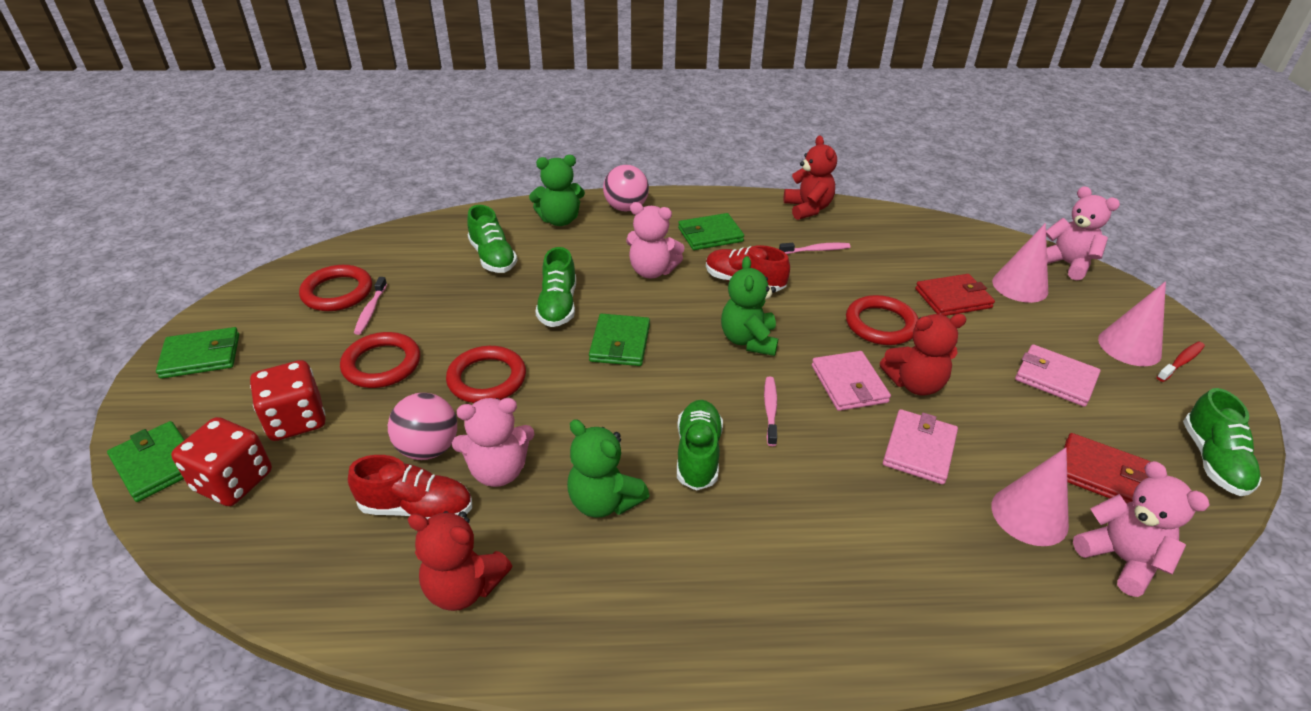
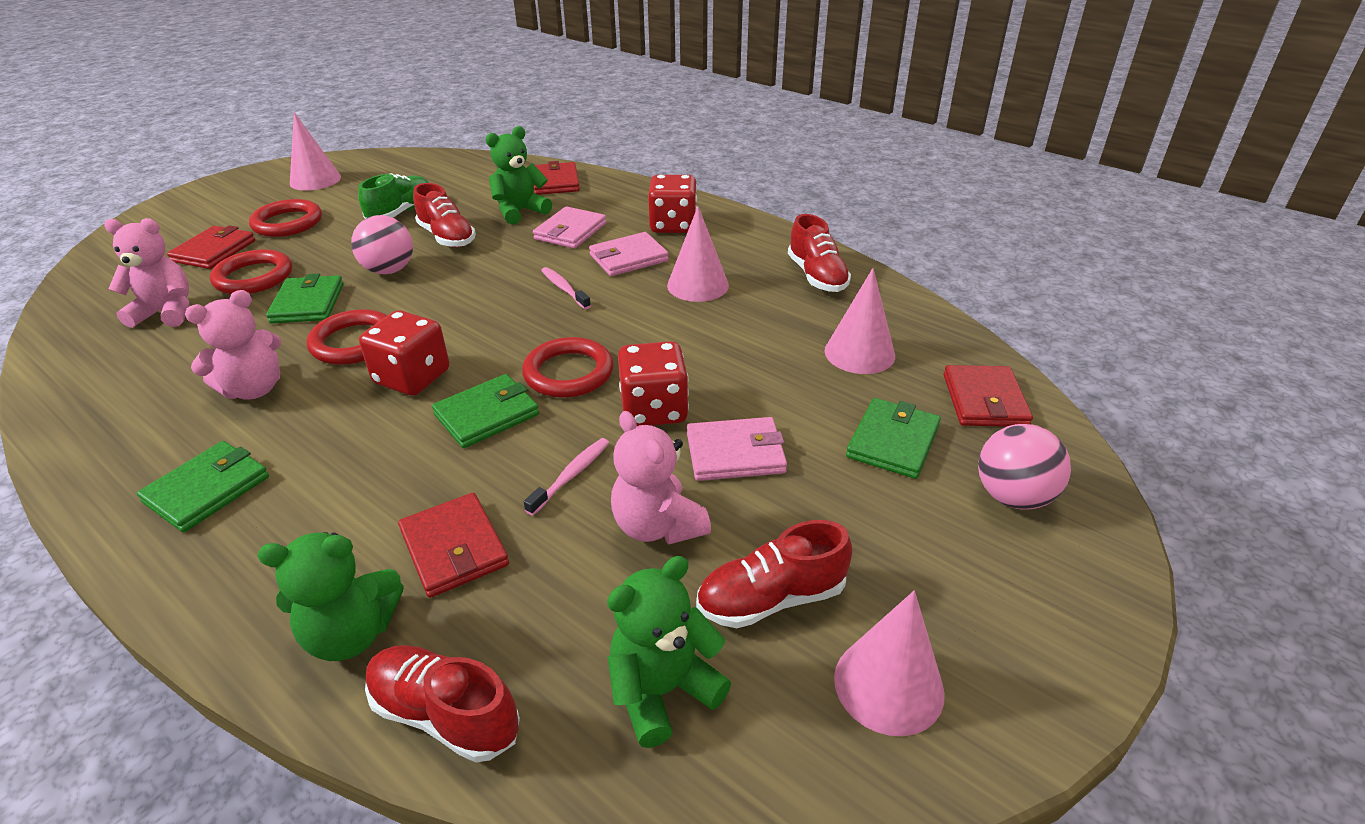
green shoe: 4 -> 1
pink cone: 3 -> 4
pink teddy bear: 4 -> 3
pink toothbrush: 3 -> 2
red dice: 2 -> 3
red shoe: 2 -> 4
red teddy bear: 3 -> 0
red toothbrush: 1 -> 0
red wallet: 2 -> 4

